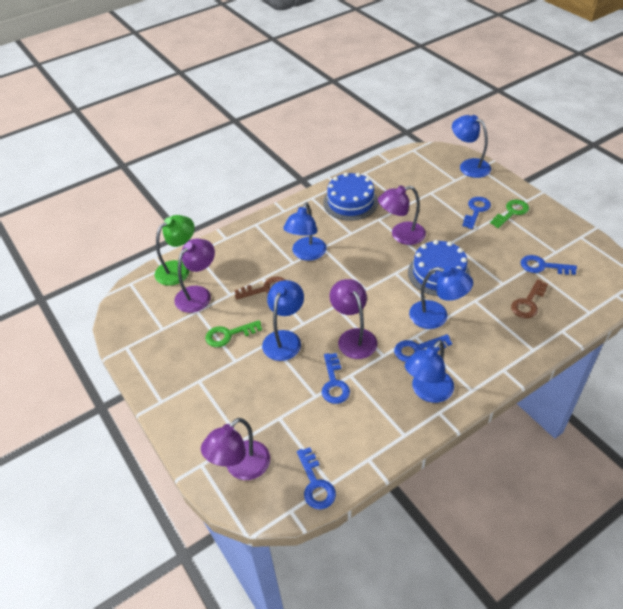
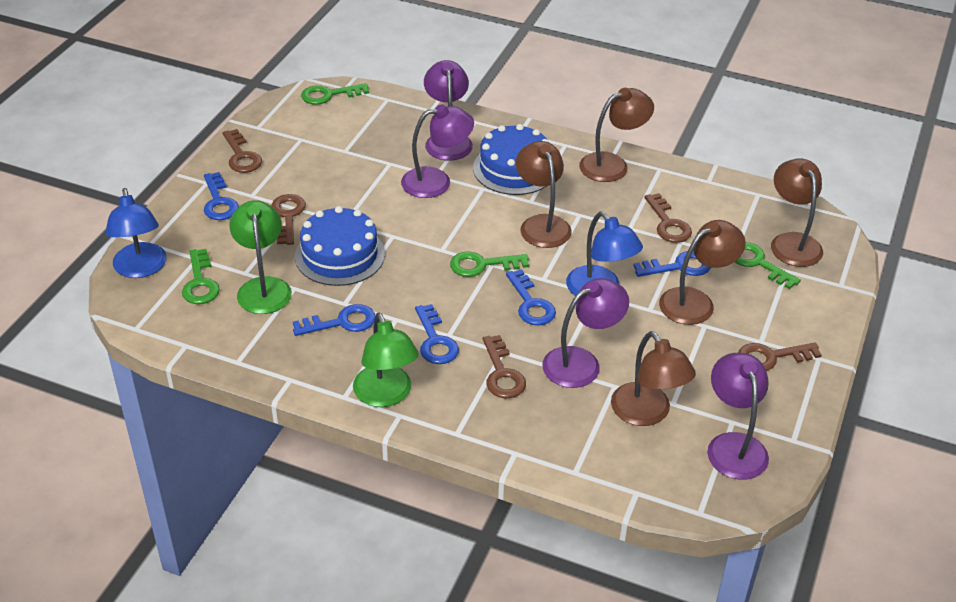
blue lamp: 5 -> 2
brown key: 2 -> 5
brown lamp: 0 -> 5
green key: 2 -> 4
green lamp: 1 -> 2

